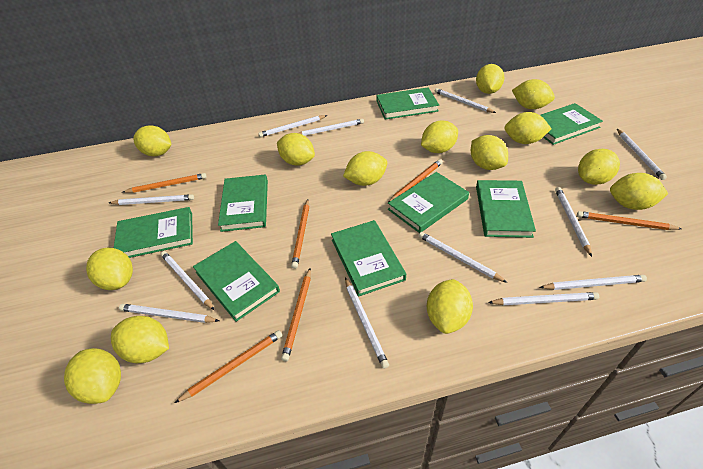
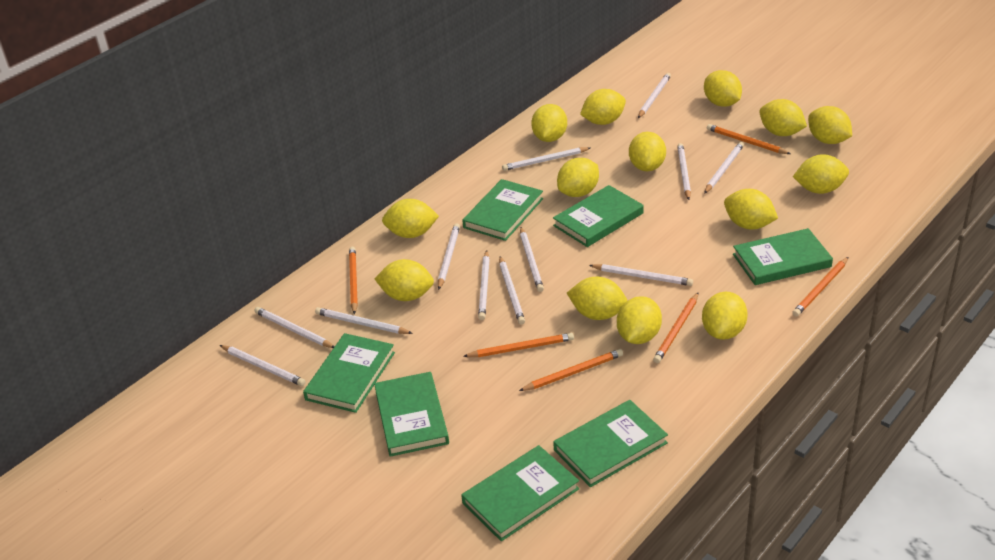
green book: 8 -> 7

